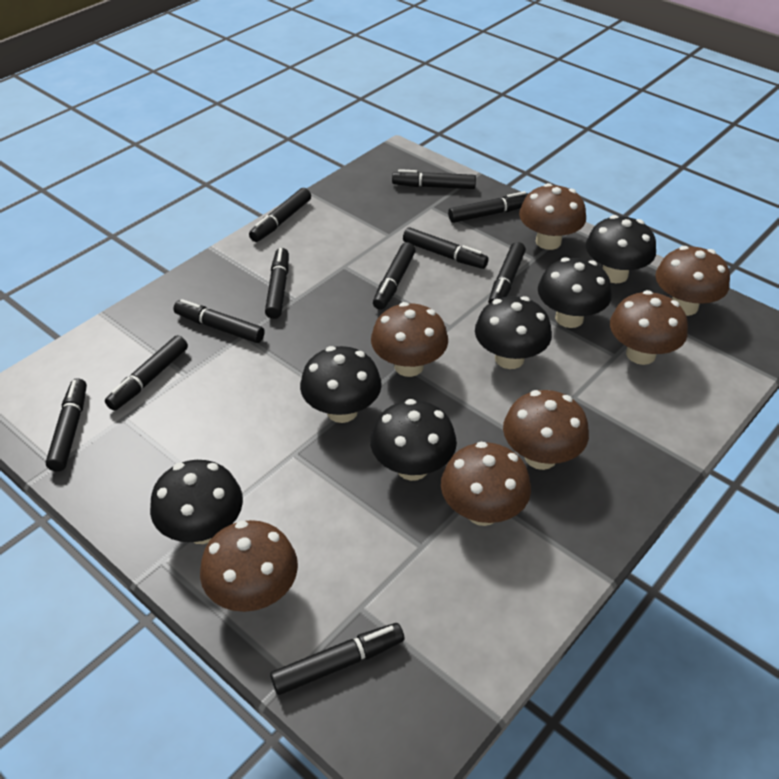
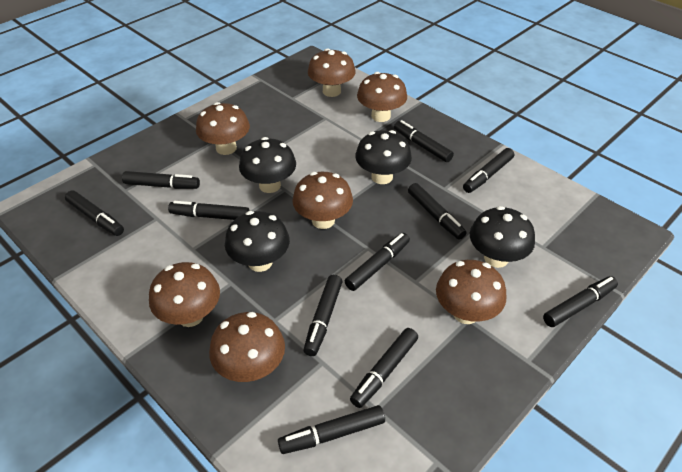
black mushroom: 6 -> 4

